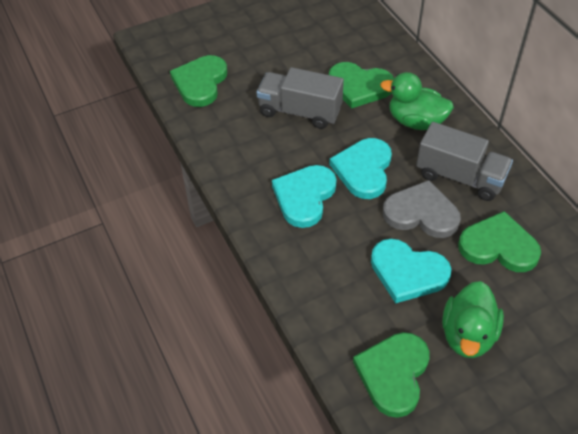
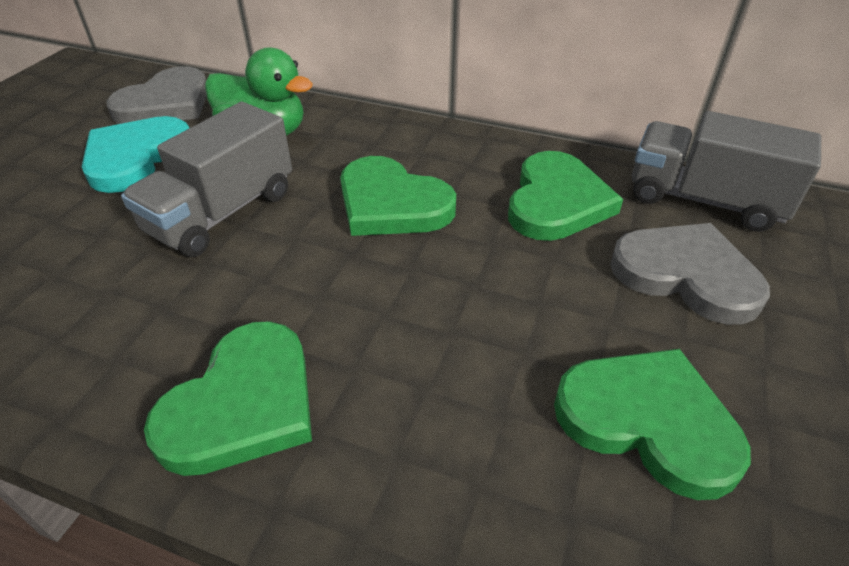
green duck: 2 -> 1
grey heart: 1 -> 2
turquoise heart: 3 -> 1

